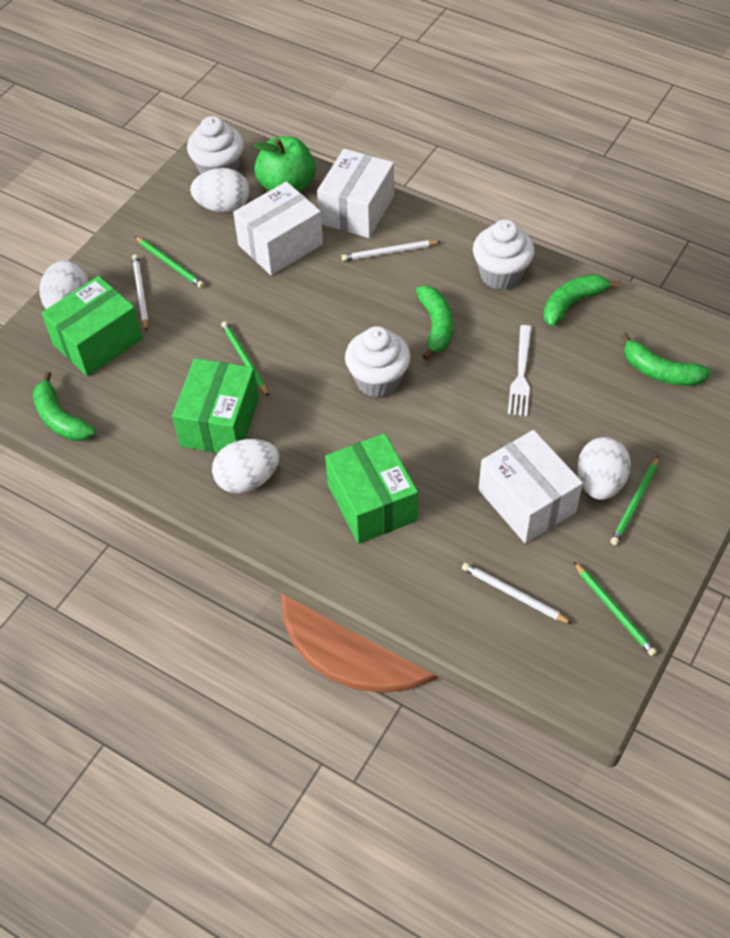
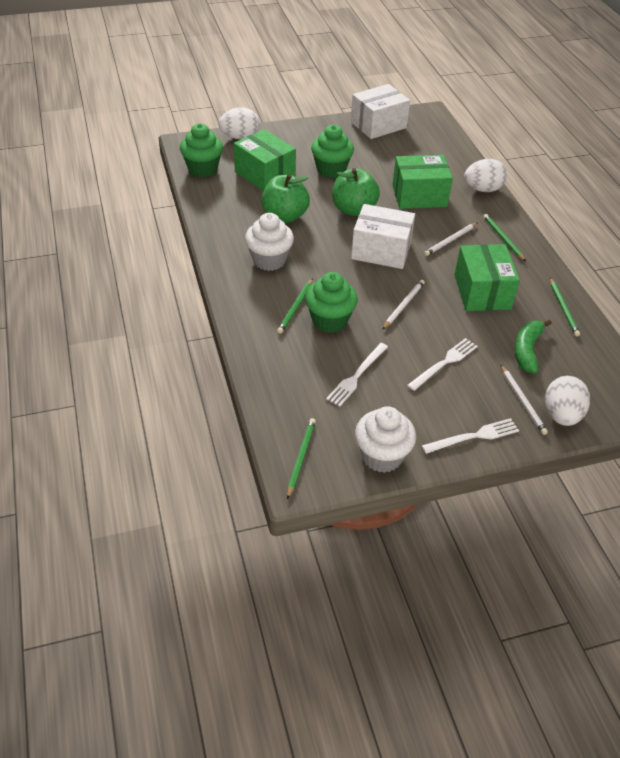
green apple: 1 -> 2
green banana: 4 -> 1
green cupcake: 0 -> 3
white box: 3 -> 2
white cupcake: 3 -> 2
white egg: 4 -> 3
white fork: 1 -> 3

